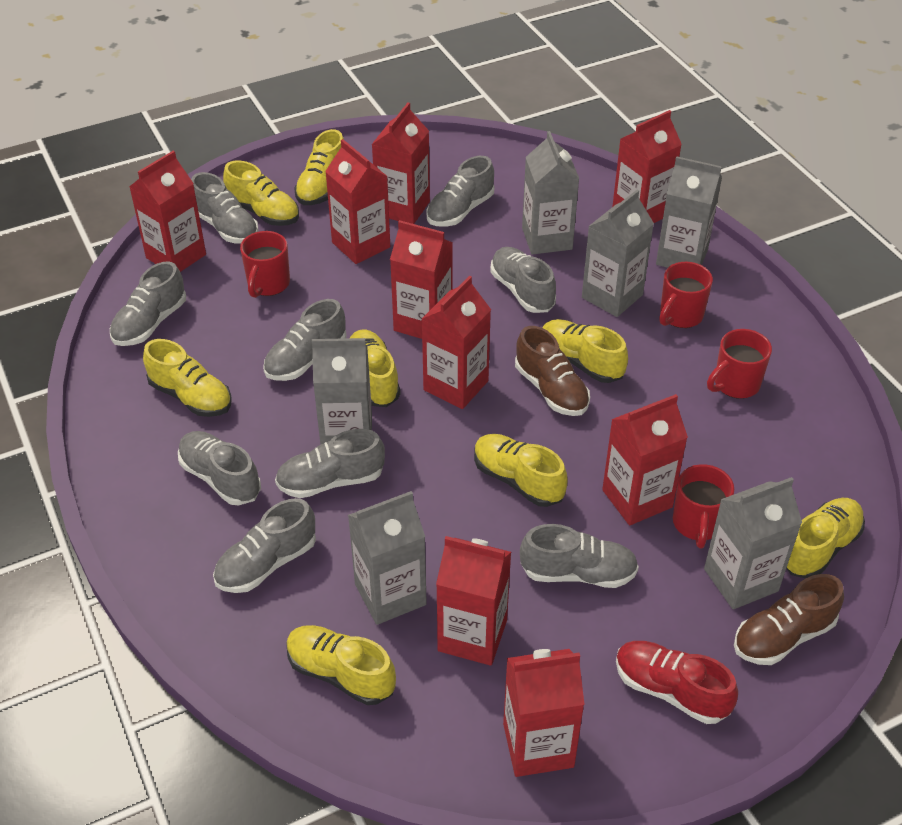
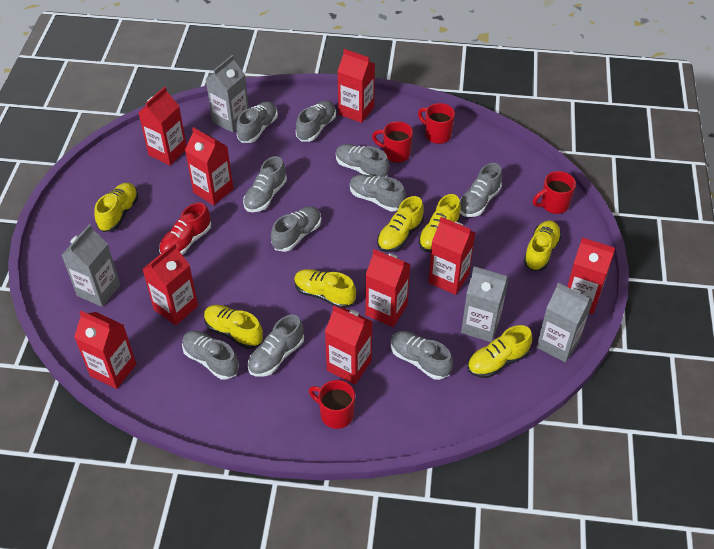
brown shoe: 2 -> 0
grey carton: 6 -> 4
grey shoe: 9 -> 10
yellow shoe: 8 -> 7

